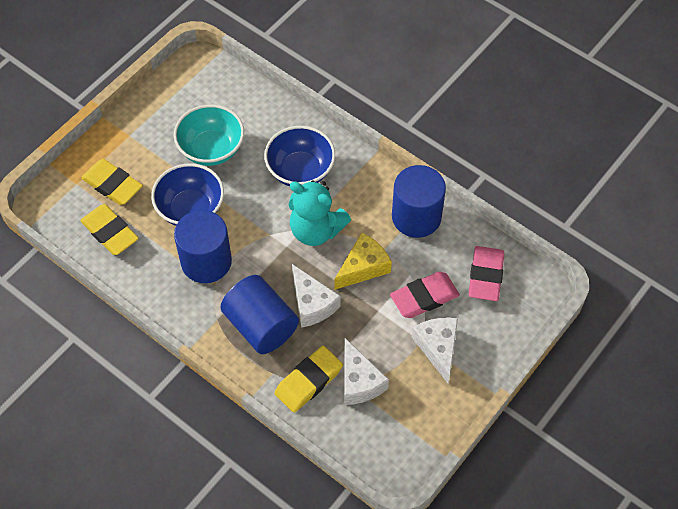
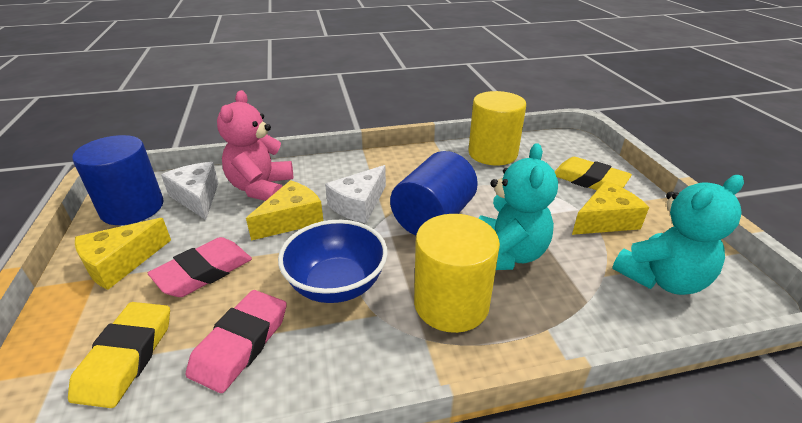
blue bowl: 2 -> 1
blue cylinder: 3 -> 2
pink teddy bear: 0 -> 1
turquoise bowl: 1 -> 0
turquoise teddy bear: 1 -> 2
white cheese: 3 -> 2
yellow cheese: 1 -> 3
yellow cylinder: 0 -> 2
yellow eraser: 3 -> 2

